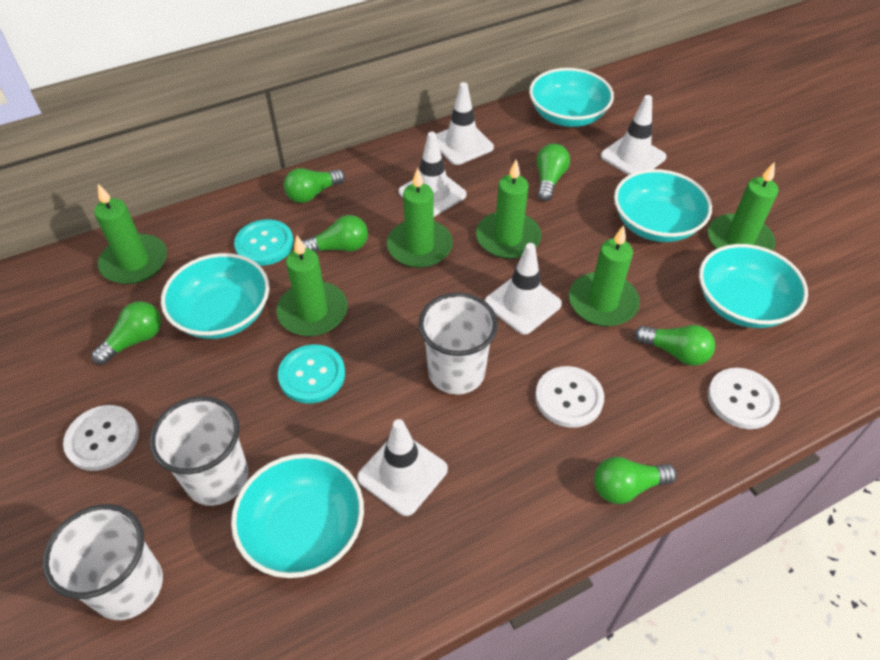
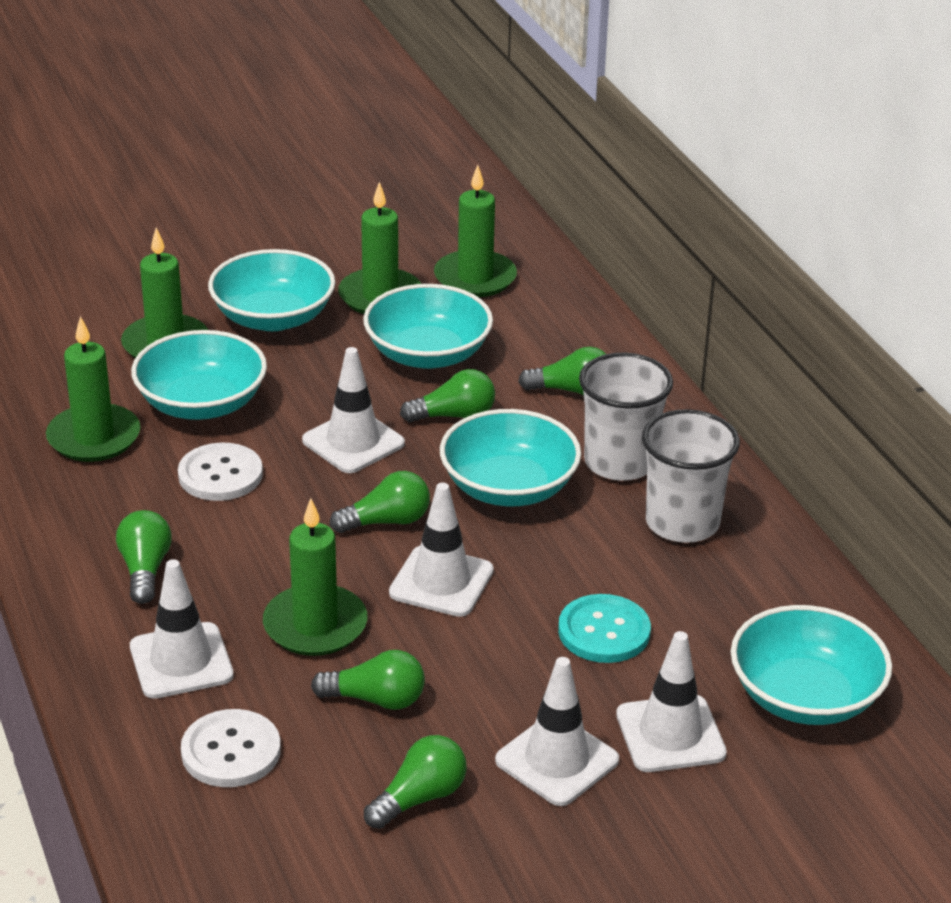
green candle: 6 -> 5
turquoise button: 2 -> 1
white button: 3 -> 2
white cup: 3 -> 2

